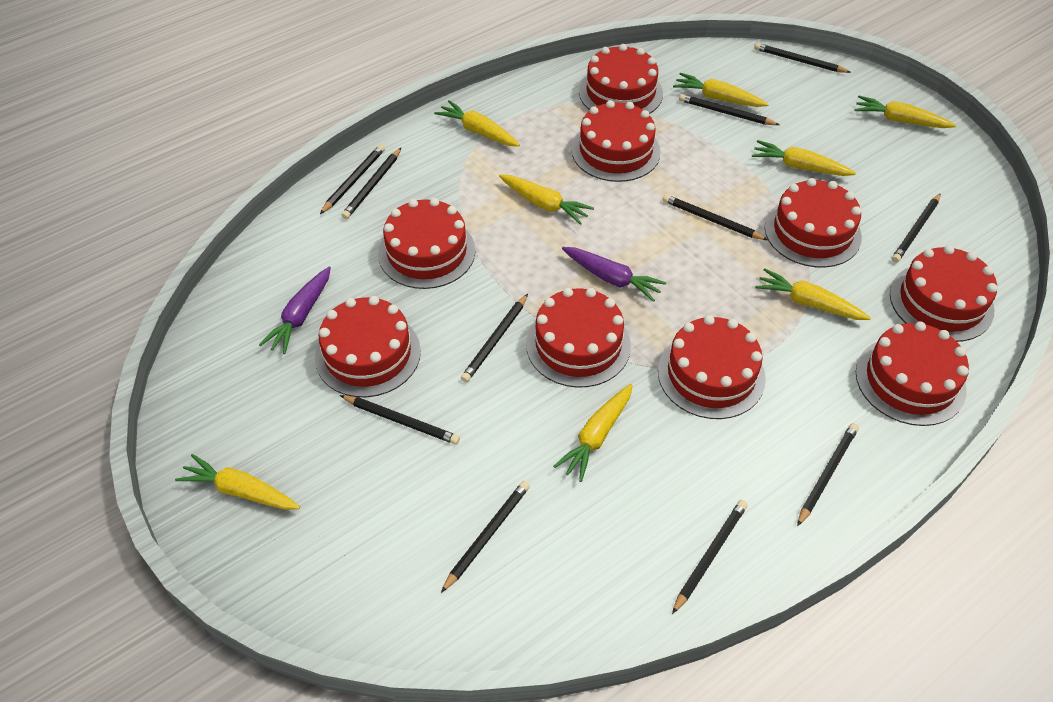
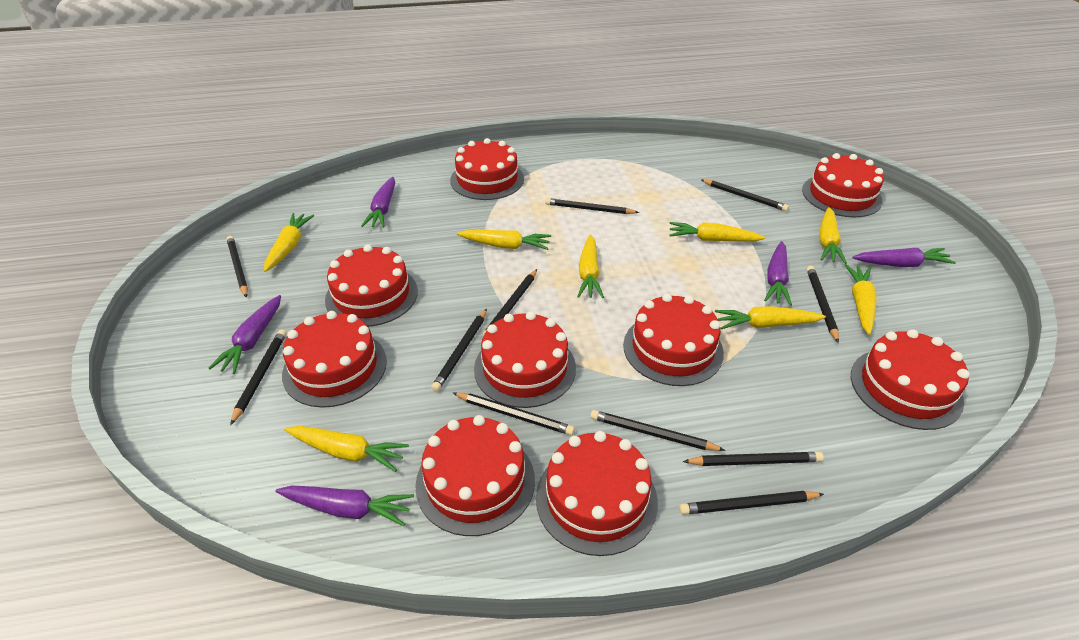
purple carrot: 2 -> 5

